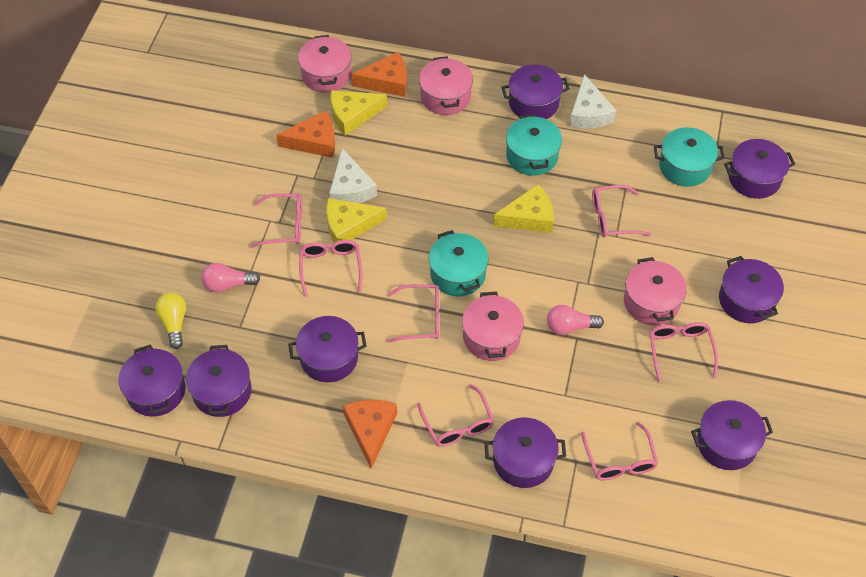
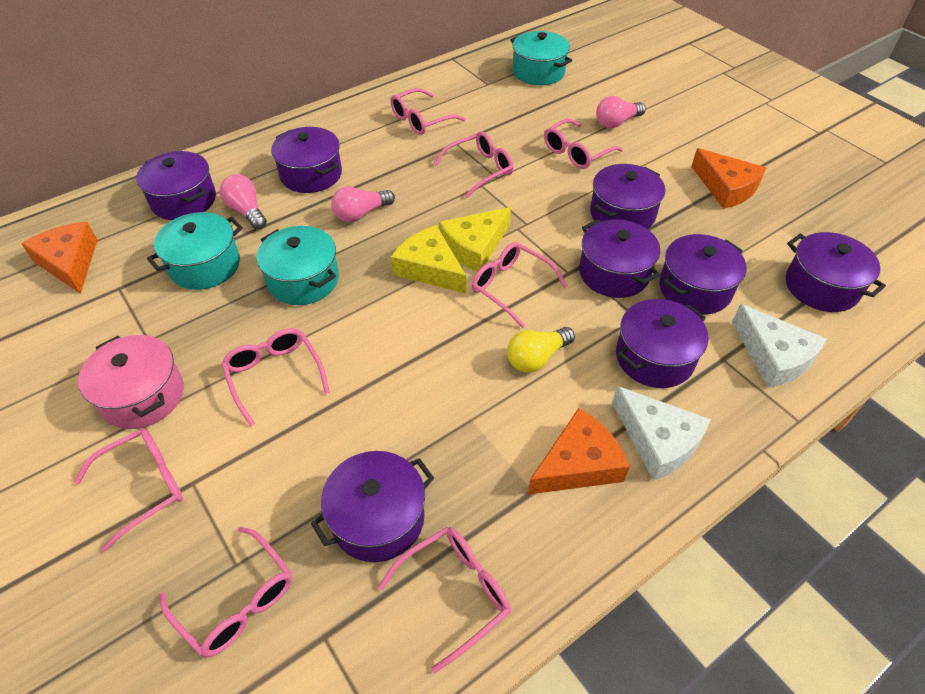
pink glasses: 7 -> 8
pink light bulb: 2 -> 3
pink pot: 4 -> 1
yellow cheese: 3 -> 2

